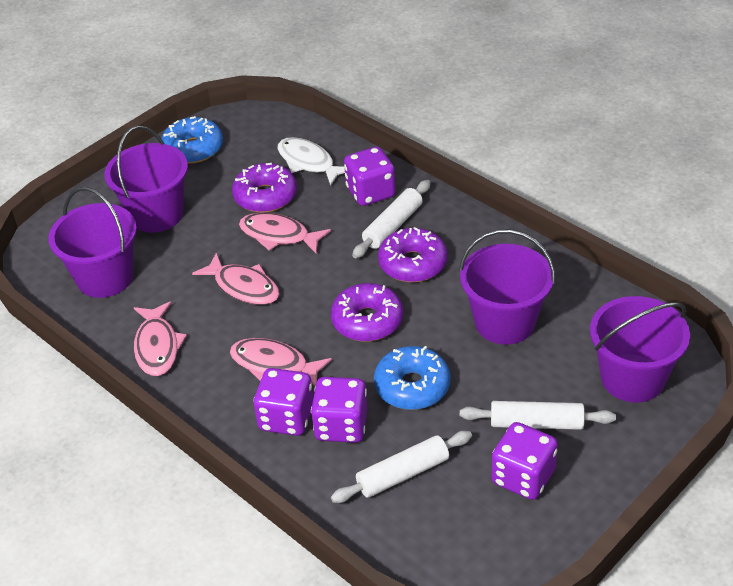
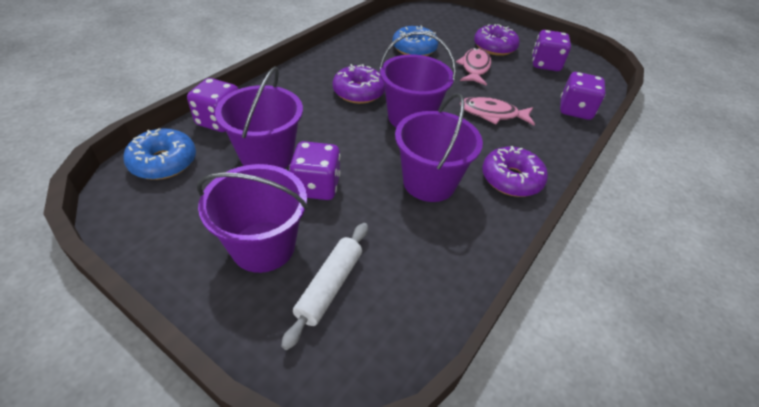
pink fish: 4 -> 2
white fish: 1 -> 0
white rolling pin: 3 -> 1

